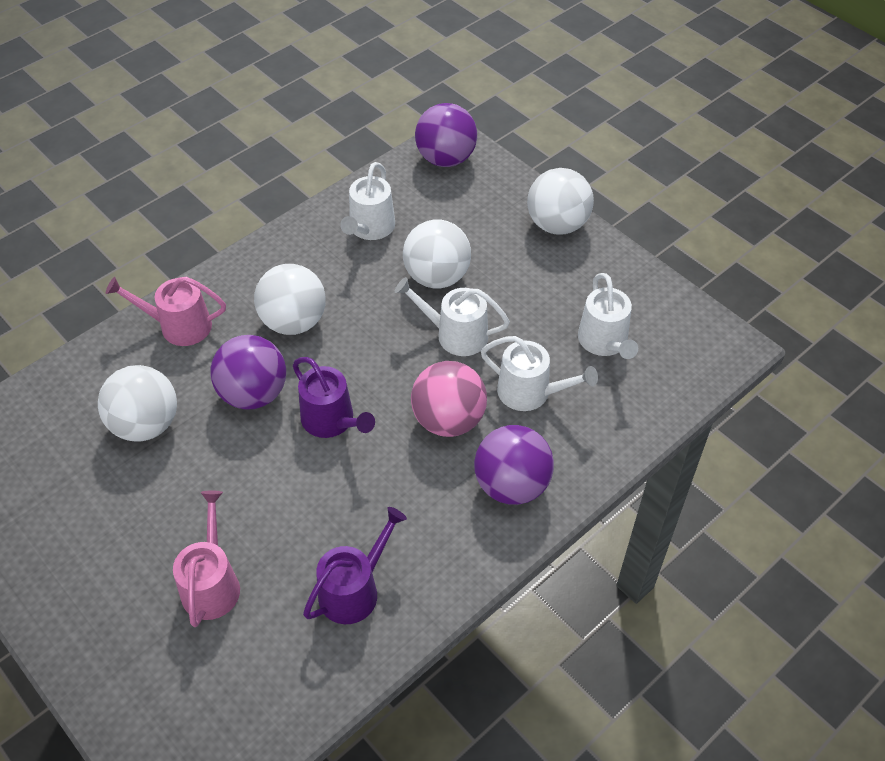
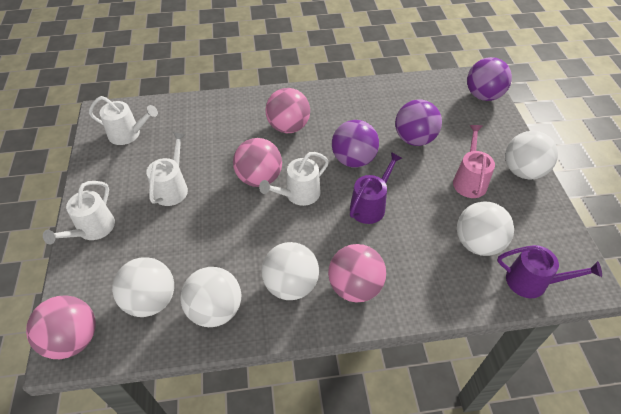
pink ball: 1 -> 4
pink watering can: 2 -> 1
white ball: 4 -> 5

